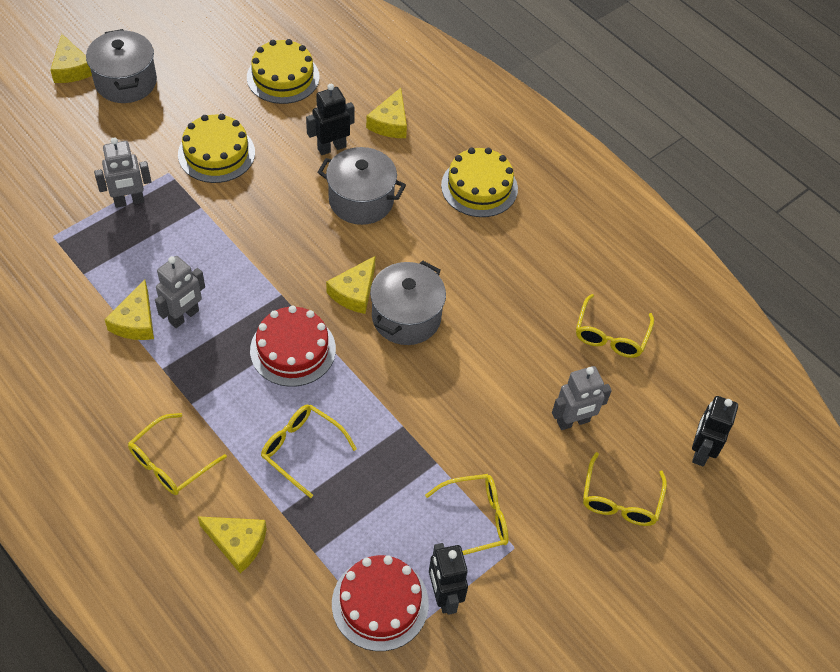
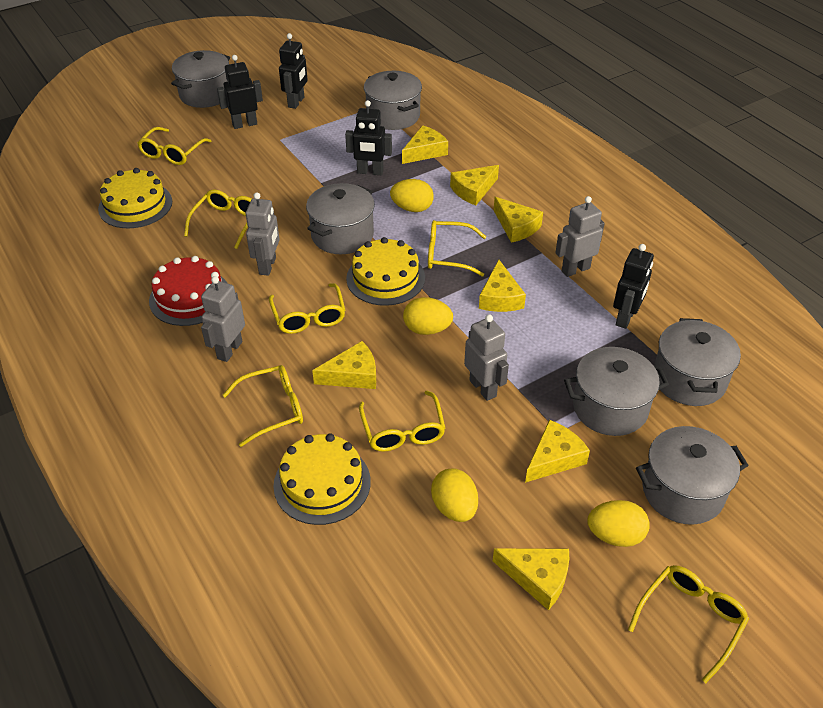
black robot: 3 -> 4
grey pot: 3 -> 6
grey robot: 3 -> 4
red cake: 2 -> 1
yellow cheese: 5 -> 7
yellow egg: 0 -> 4
yellow glasses: 5 -> 7

